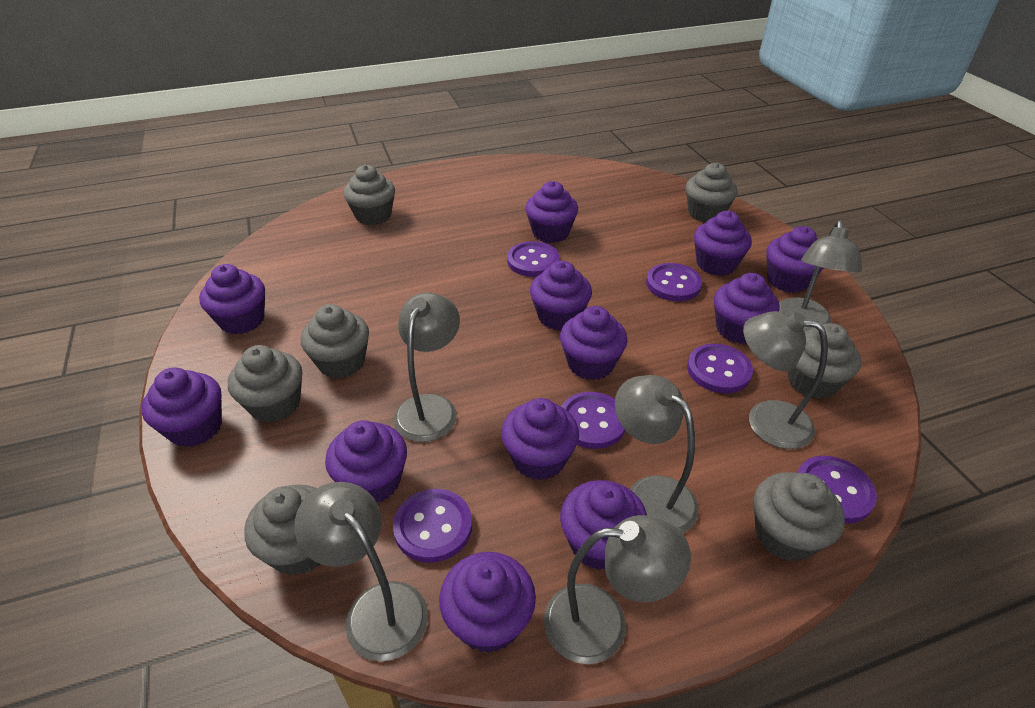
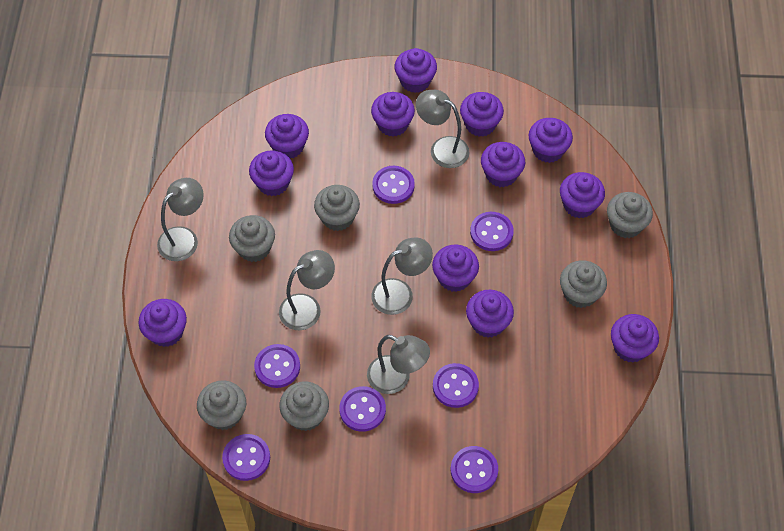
grey cupcake: 7 -> 6
grey lamp: 6 -> 5
purple button: 6 -> 7

